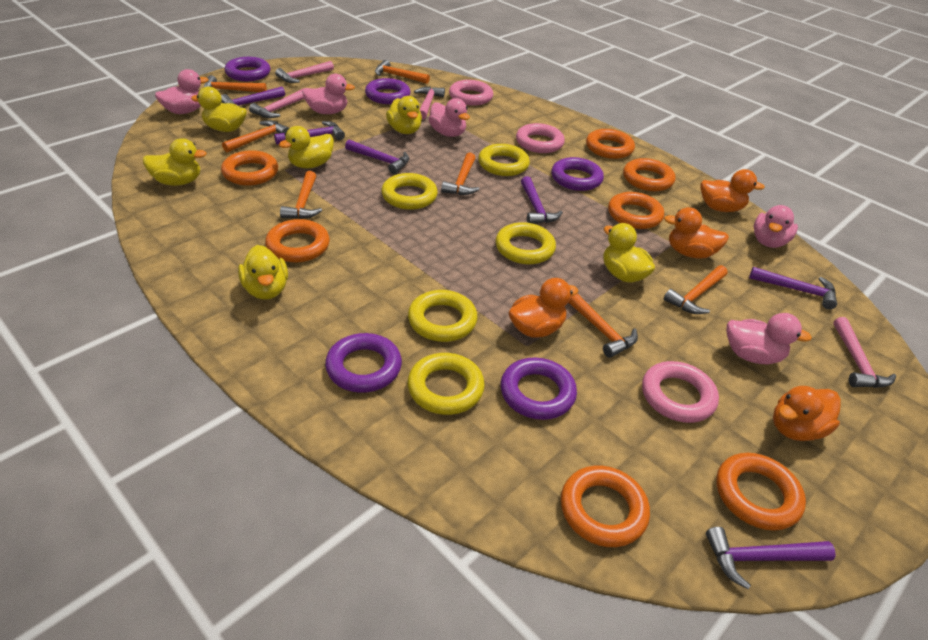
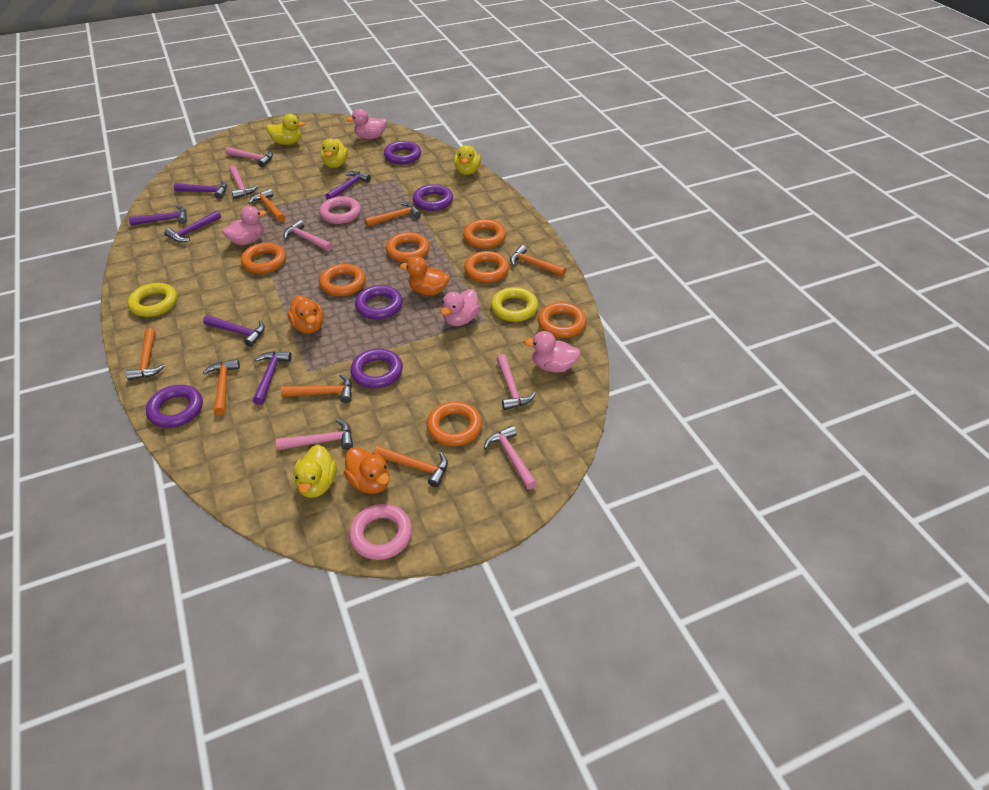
orange duck: 4 -> 3
pink duck: 5 -> 4
pink hammer: 4 -> 6
pink ring: 3 -> 2
yellow duck: 6 -> 4
yellow ring: 5 -> 2

